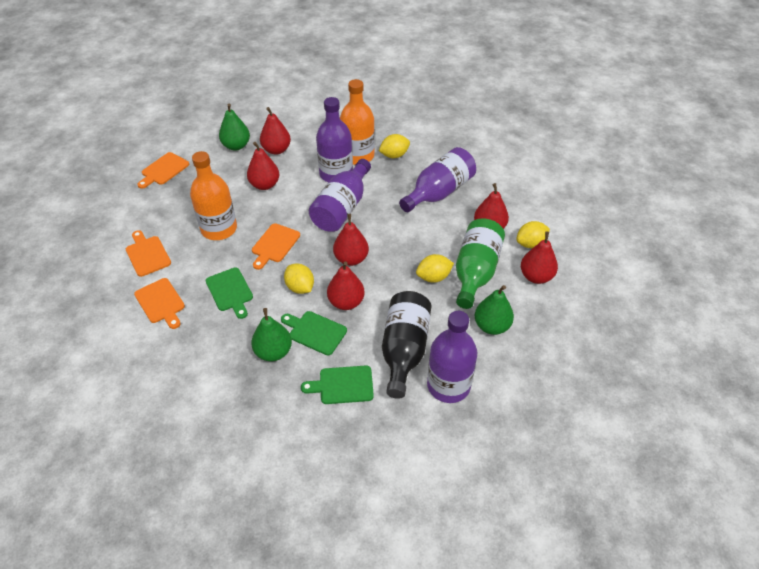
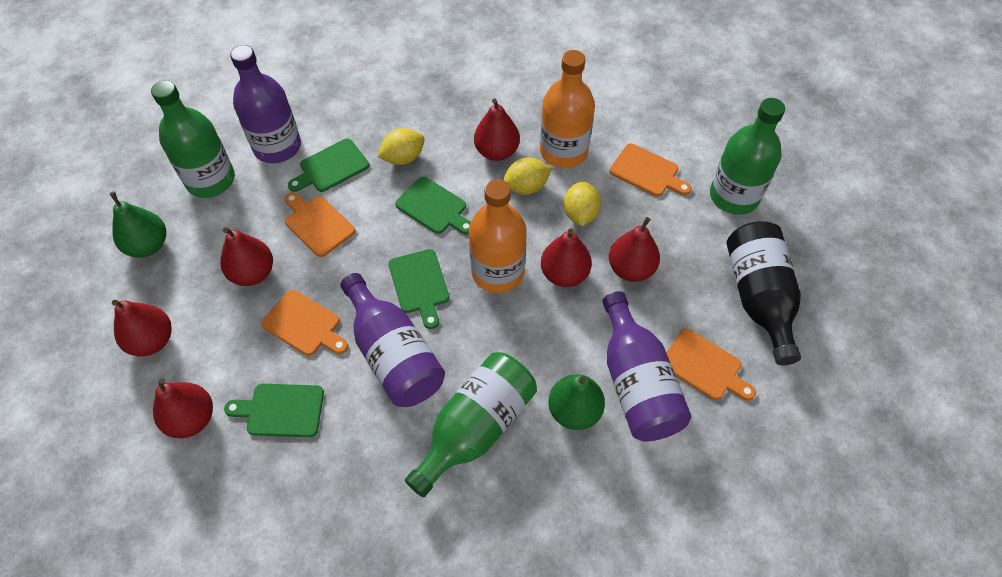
green bottle: 1 -> 3
green cutting board: 3 -> 4
green pear: 3 -> 2
purple bottle: 4 -> 3
yellow lemon: 4 -> 3

